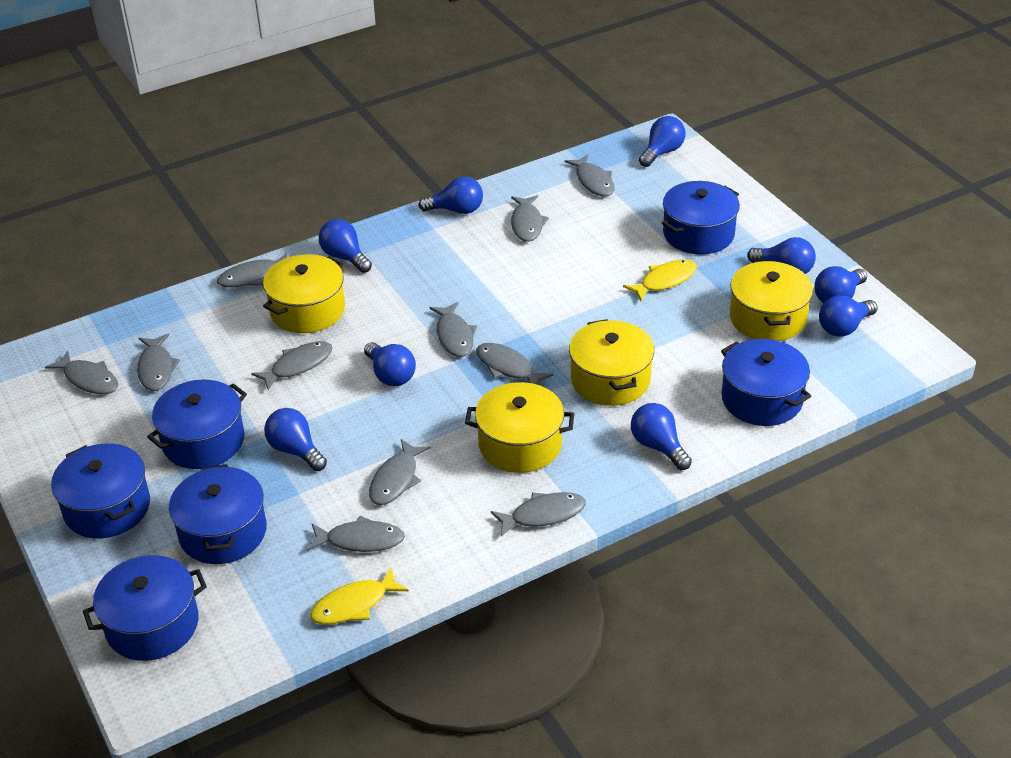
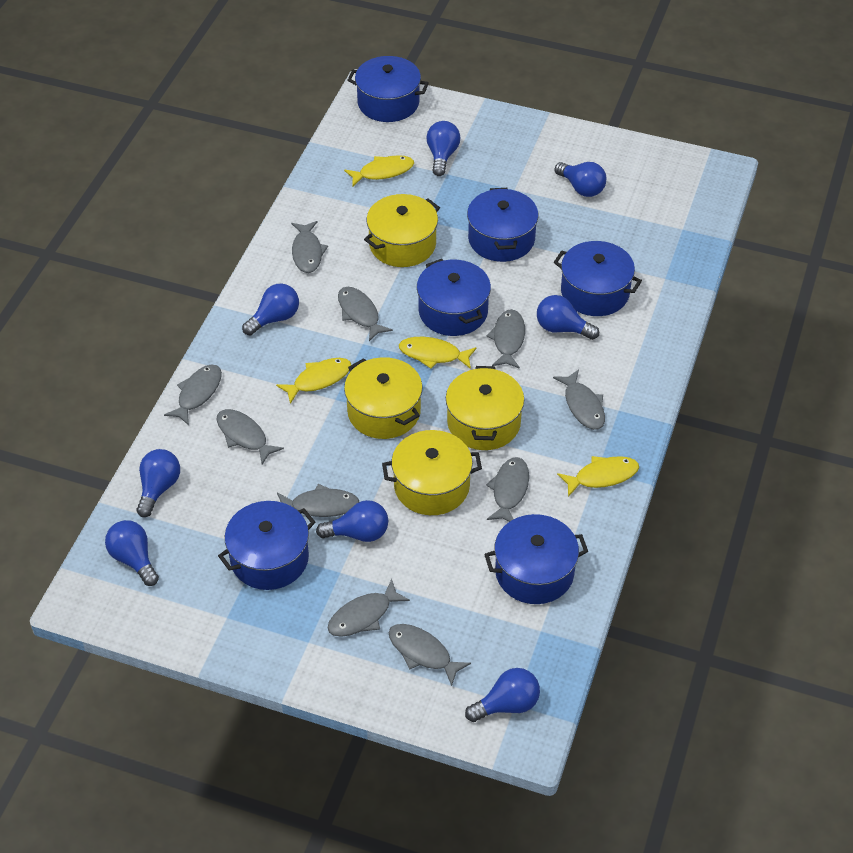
blue light bulb: 9 -> 8
grey fish: 11 -> 10
yellow fish: 2 -> 4

